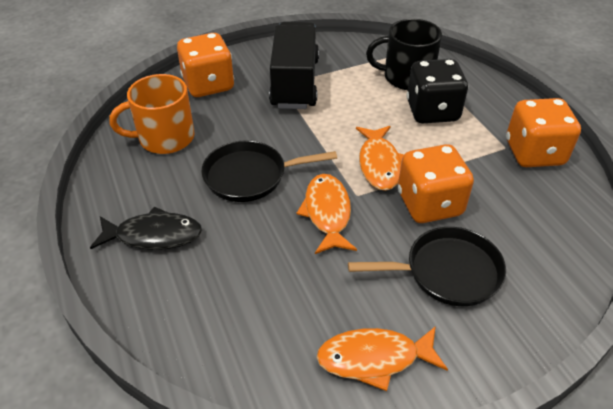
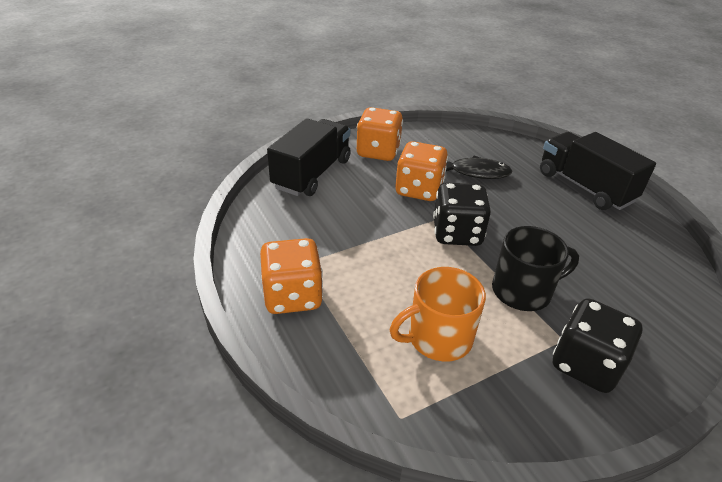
black dice: 1 -> 2
black pan: 2 -> 0
black truck: 1 -> 2
orange fish: 3 -> 0

